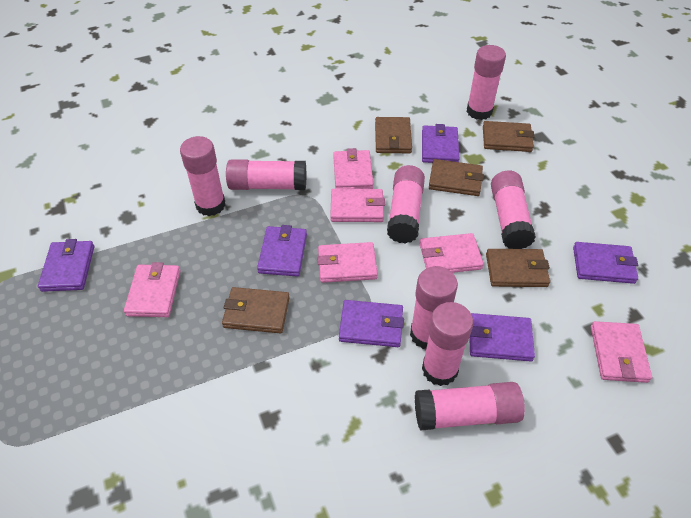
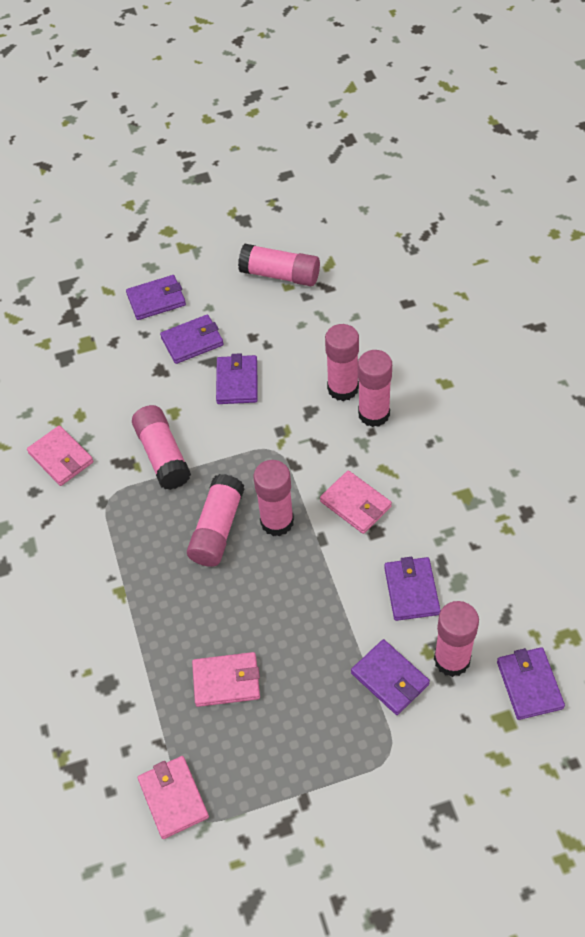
brown wallet: 5 -> 0
pink glue stick: 8 -> 7
pink wallet: 6 -> 4

